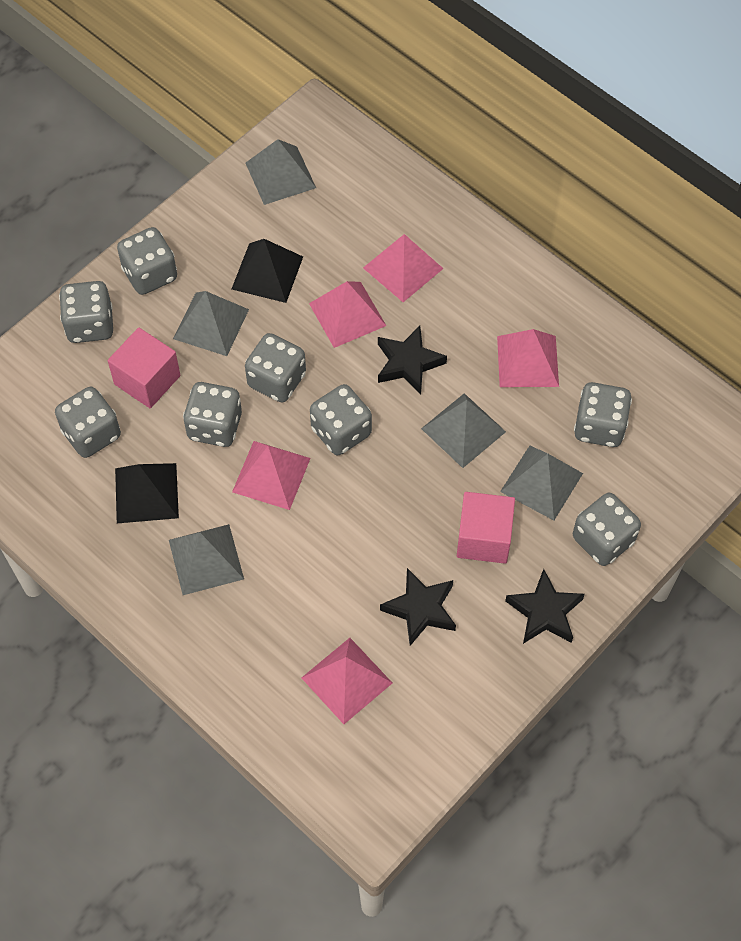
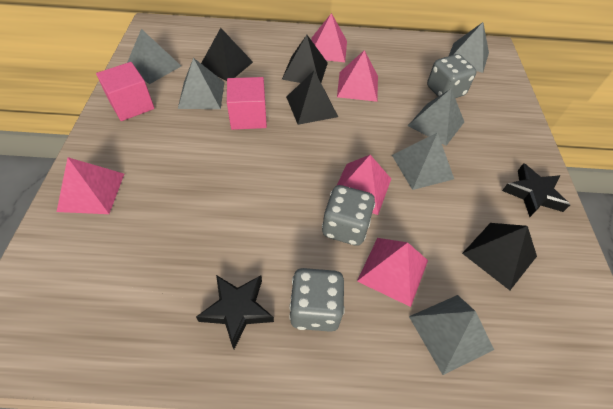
black pyramid: 2 -> 4
black star: 3 -> 2
grey dice: 8 -> 3
grey pyramid: 5 -> 6

